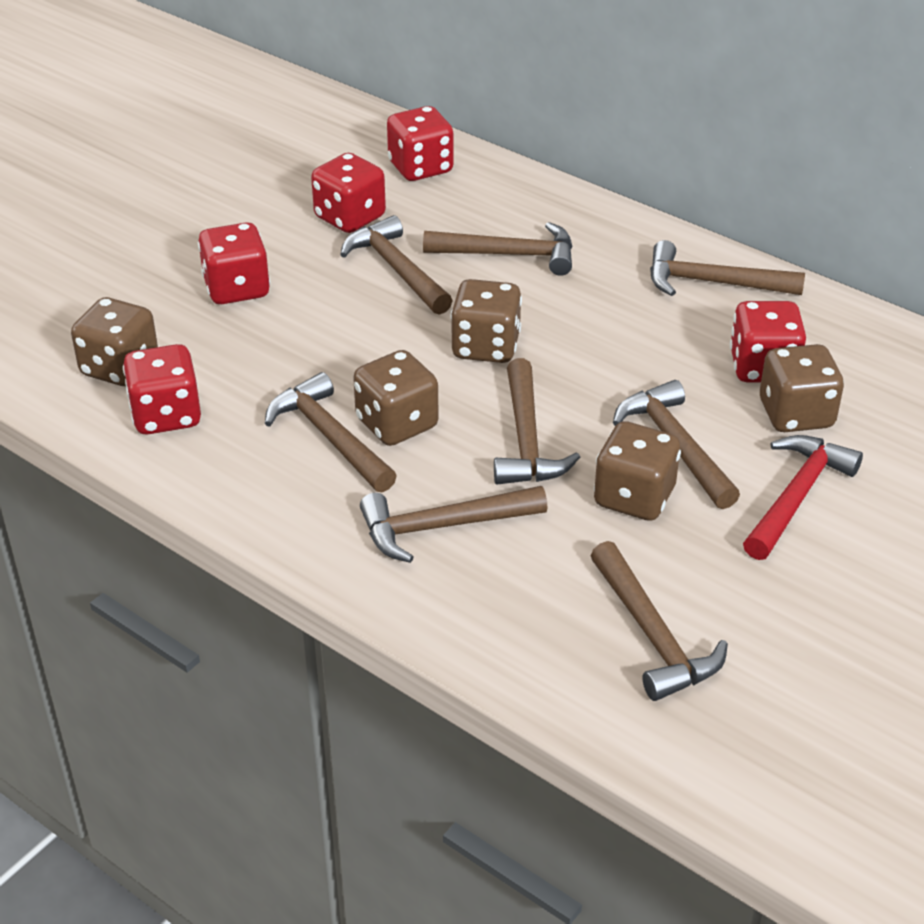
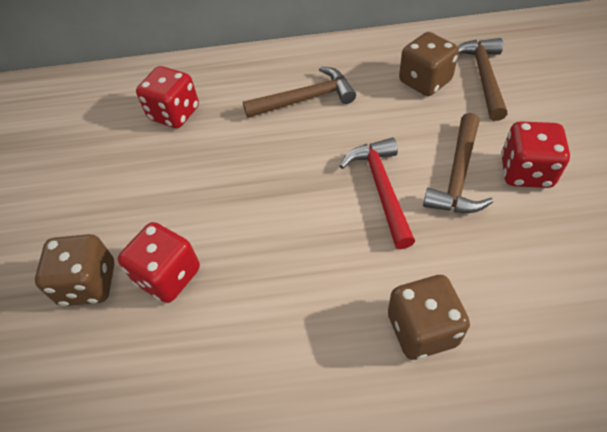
brown dice: 5 -> 3
brown hammer: 8 -> 3
red dice: 5 -> 3

